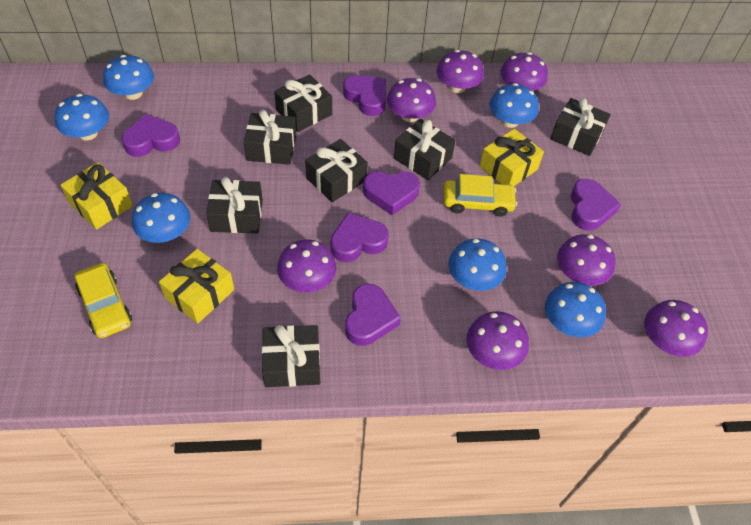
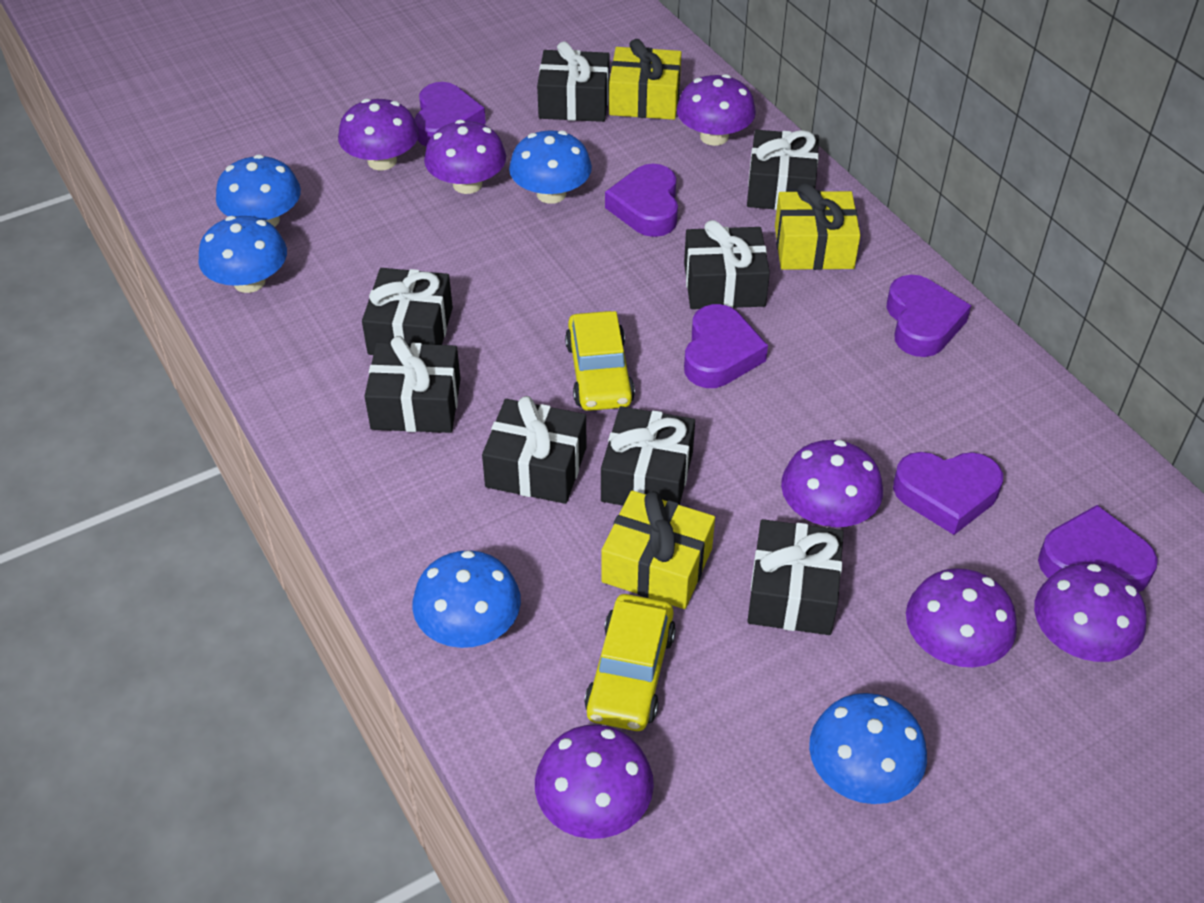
black gift: 7 -> 8
blue mushroom: 6 -> 5

